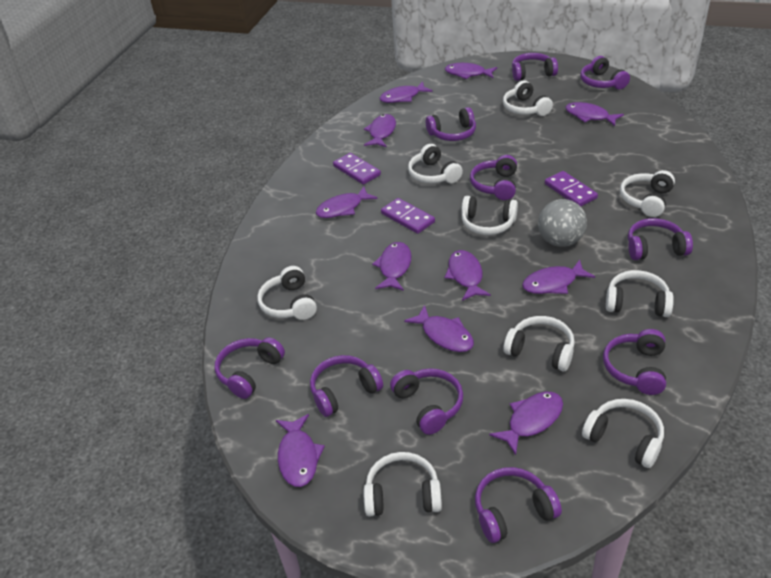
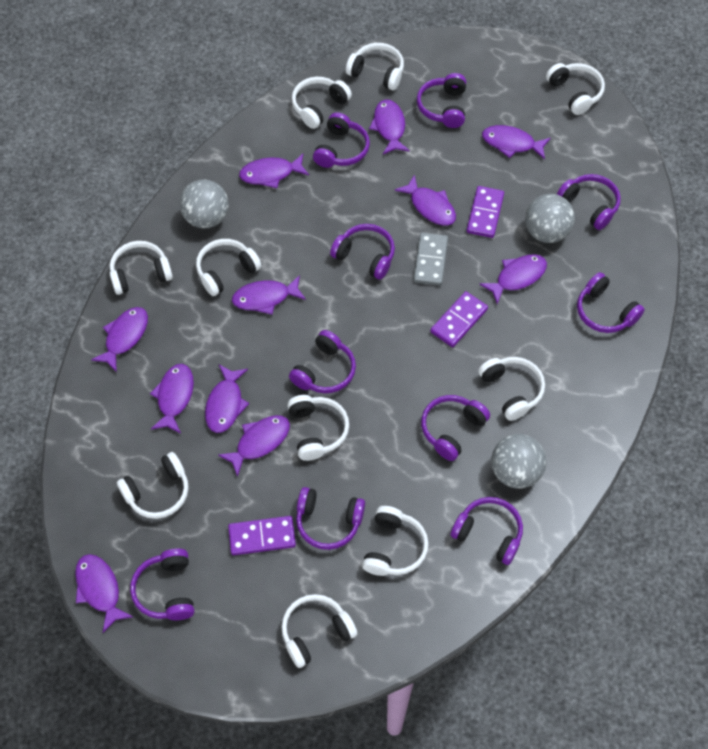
grey ball: 1 -> 3
grey domino: 0 -> 1
white headphones: 9 -> 10

